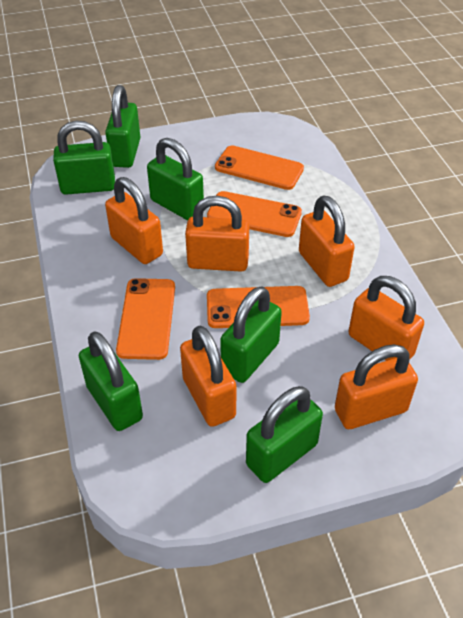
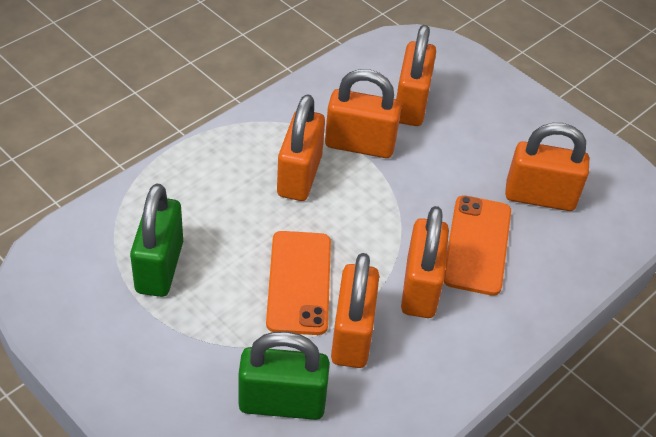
green padlock: 6 -> 2
orange phone: 4 -> 2

